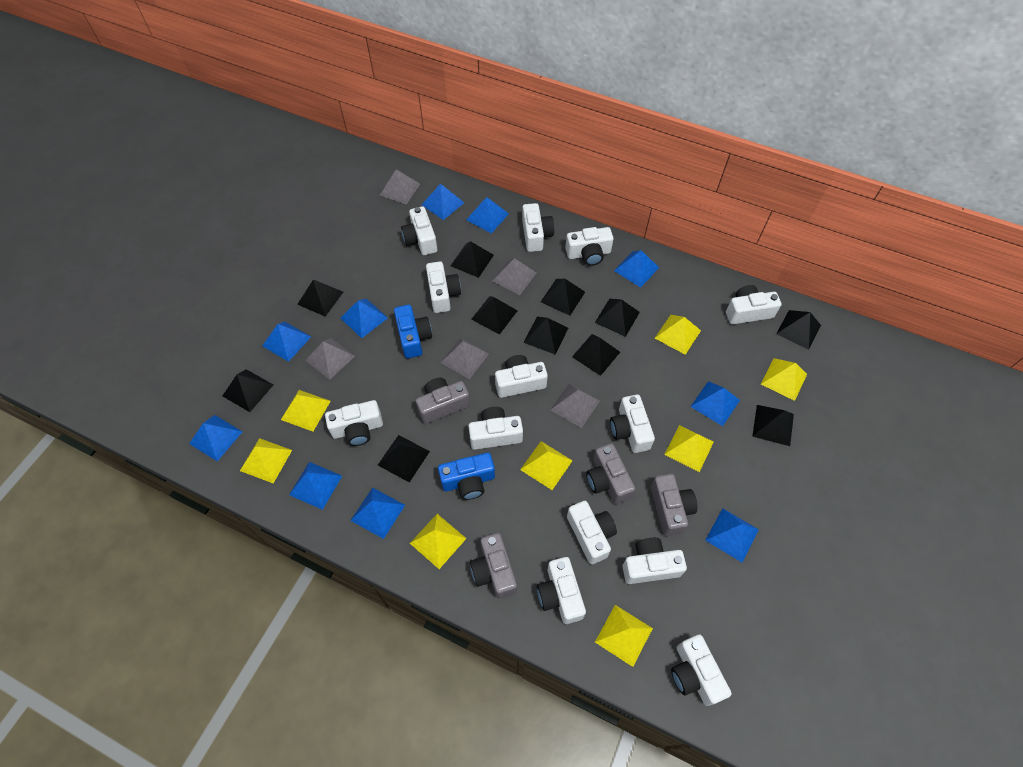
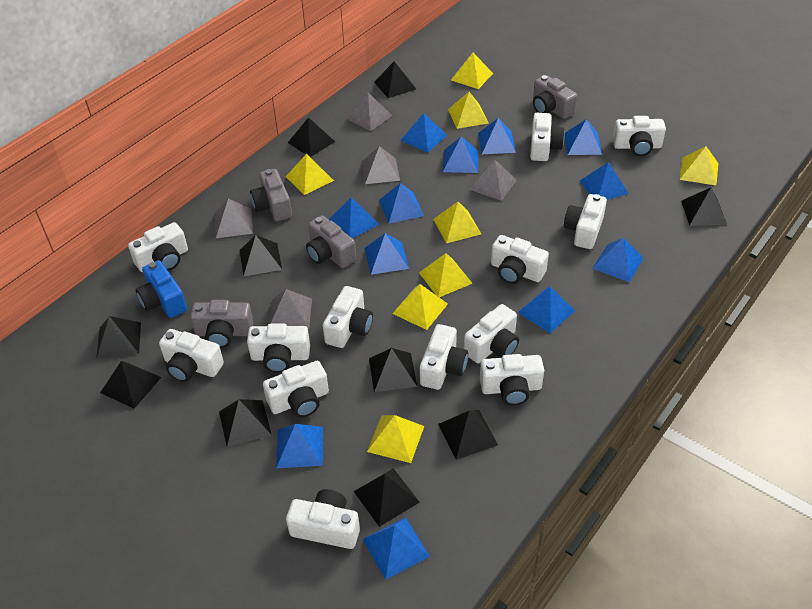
black pyramid: 11 -> 10
blue camera: 2 -> 1
blue pyramid: 10 -> 12

